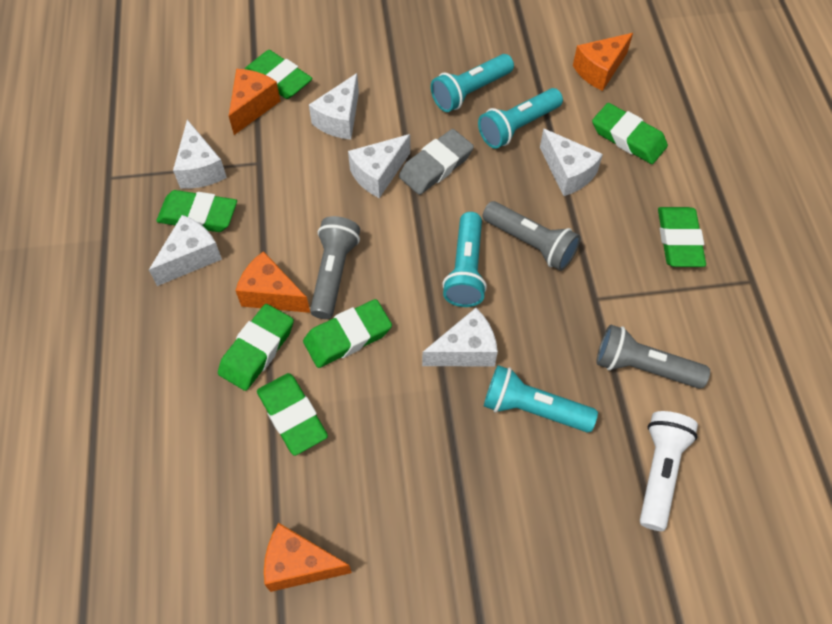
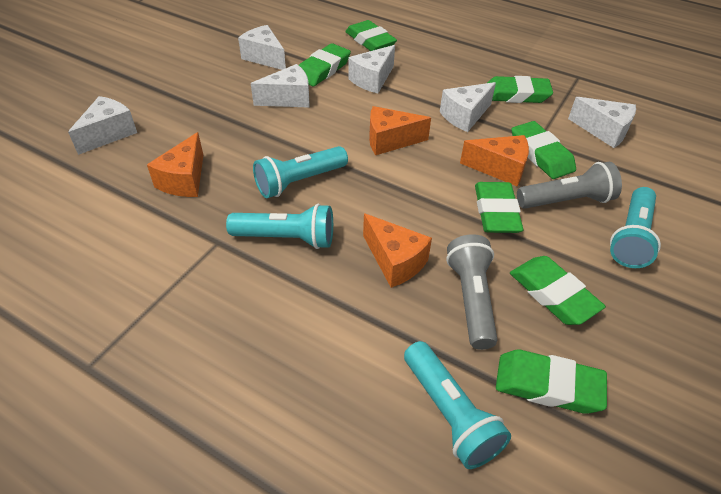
grey eraser: 1 -> 0
grey flashlight: 3 -> 2
white flashlight: 1 -> 0

